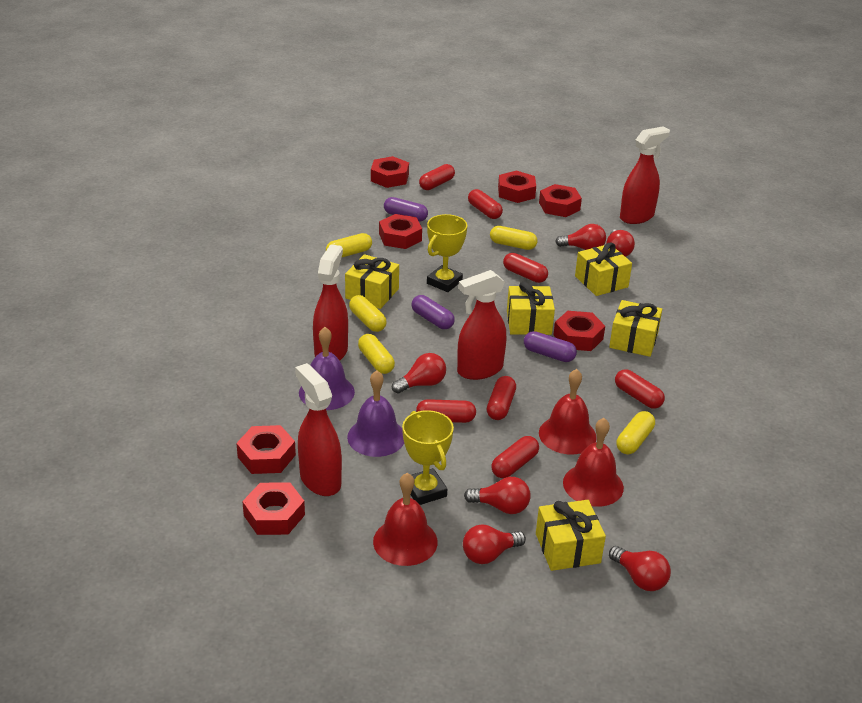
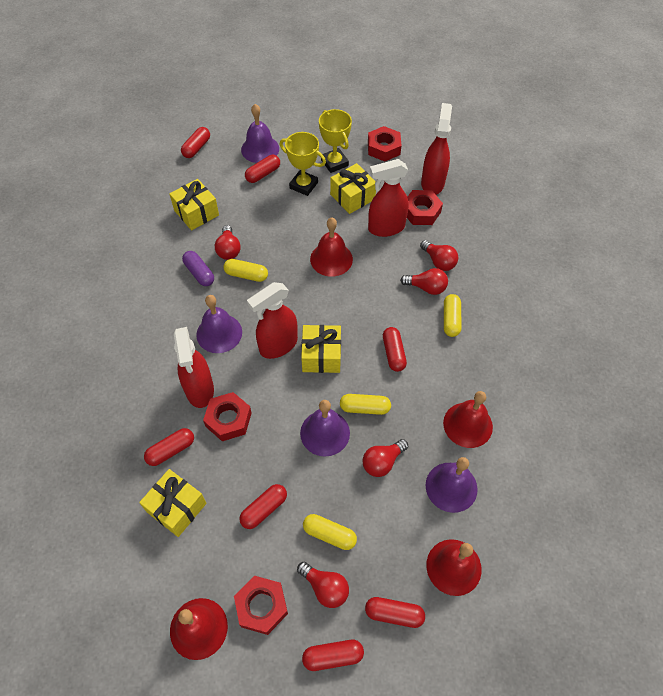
purple bell: 2 -> 4
purple capsule: 3 -> 1
red bell: 3 -> 4
red light bulb: 6 -> 5
red nut: 7 -> 4
yellow capsule: 5 -> 4
yellow gift: 5 -> 4

